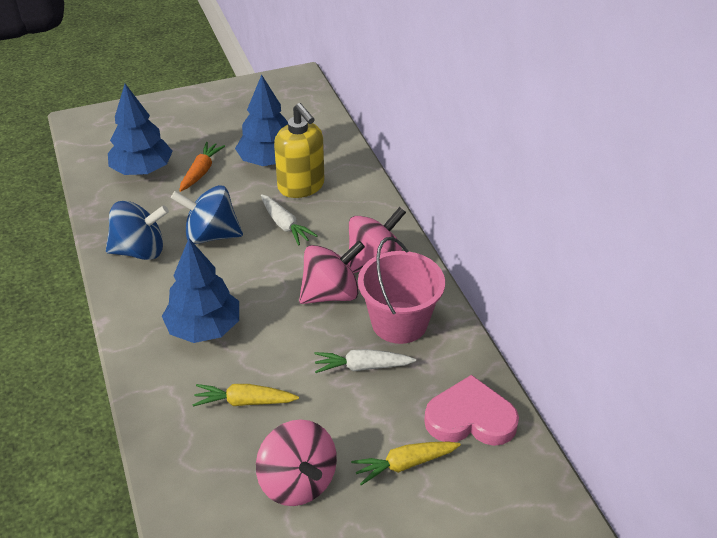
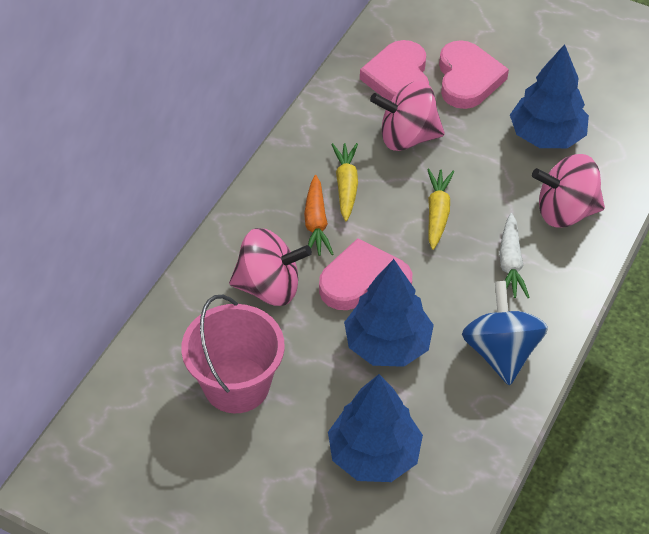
blue spinning top: 2 -> 1
pink heart: 1 -> 3
white carrot: 2 -> 1
yellow soap dispenser: 1 -> 0

